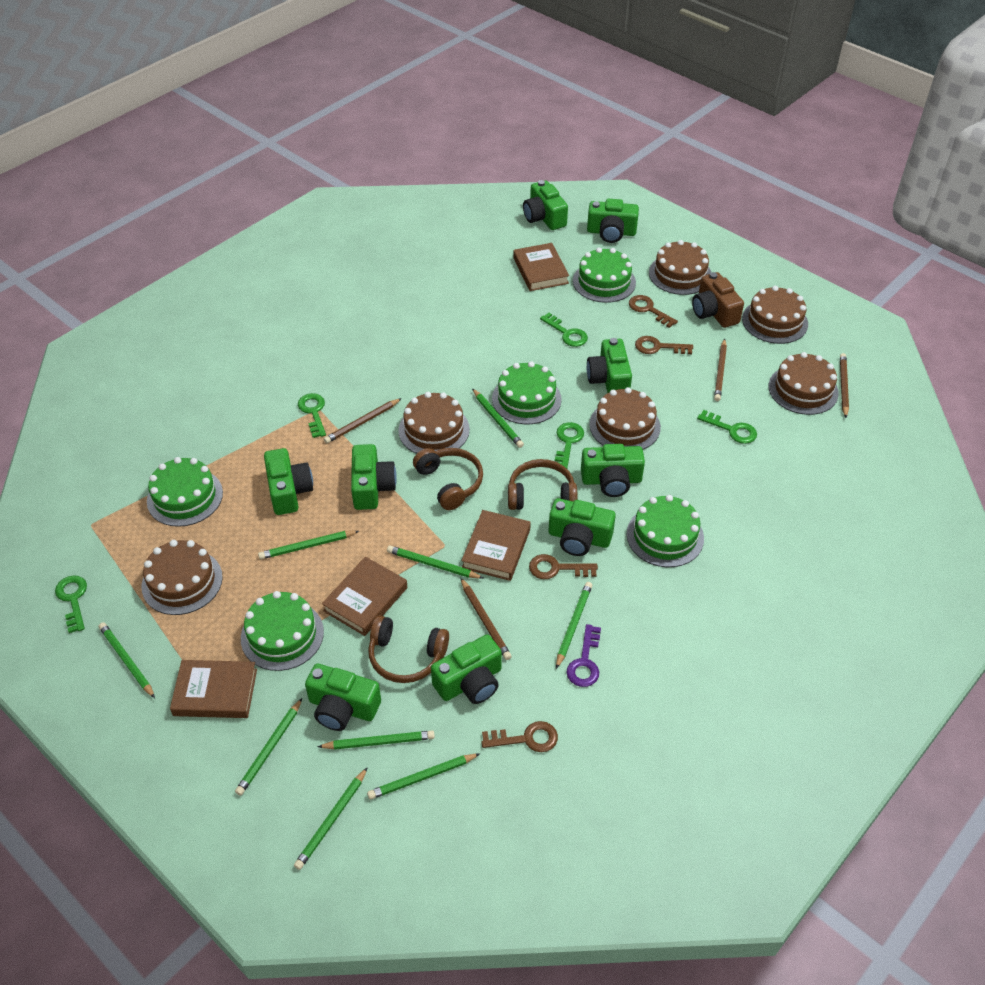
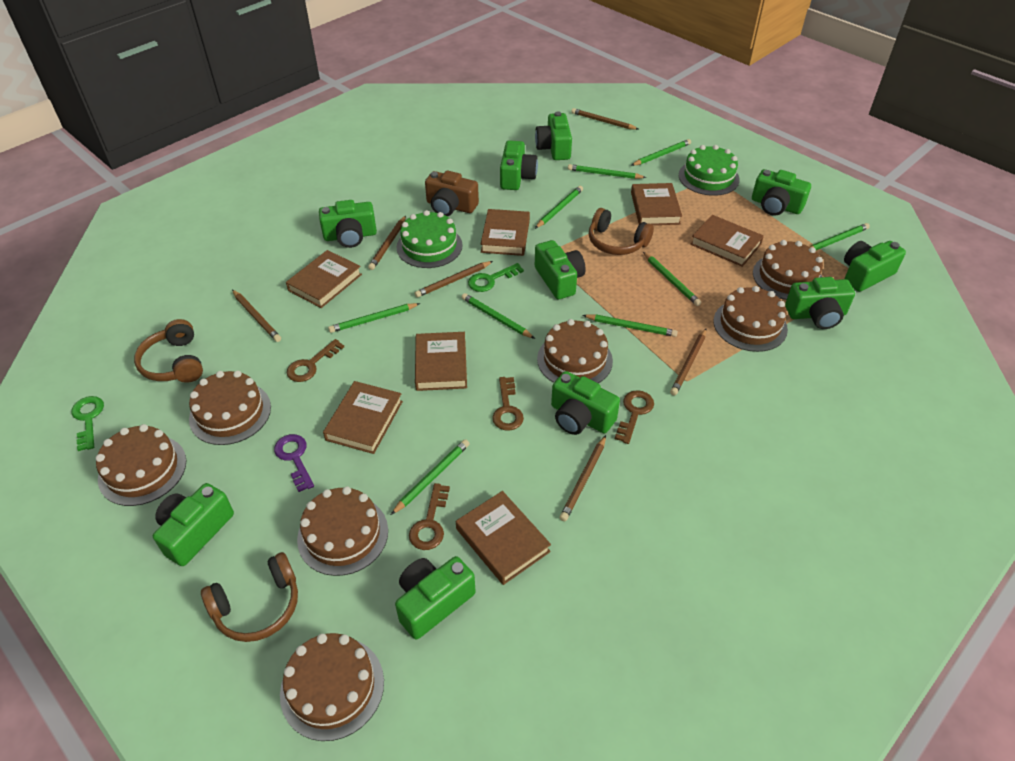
brown book: 4 -> 7
brown cake: 6 -> 7
brown pencil: 4 -> 6
green cake: 5 -> 2
green camera: 9 -> 10
green key: 5 -> 2

